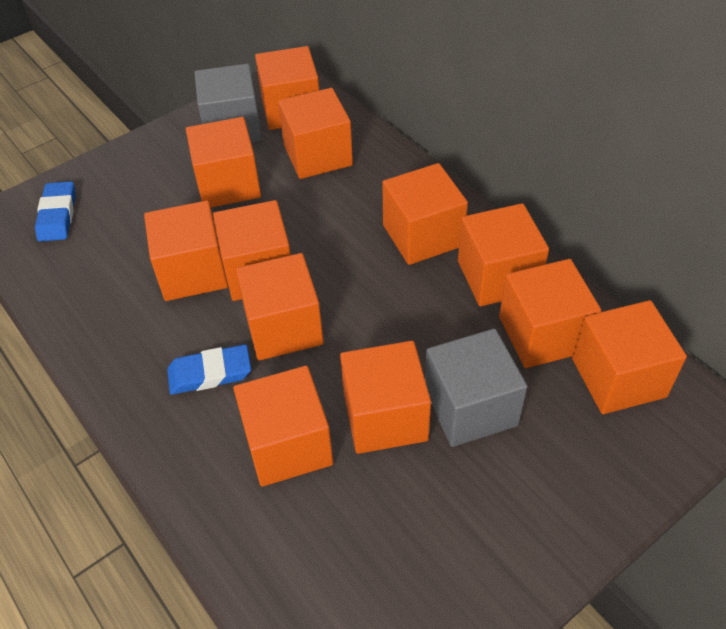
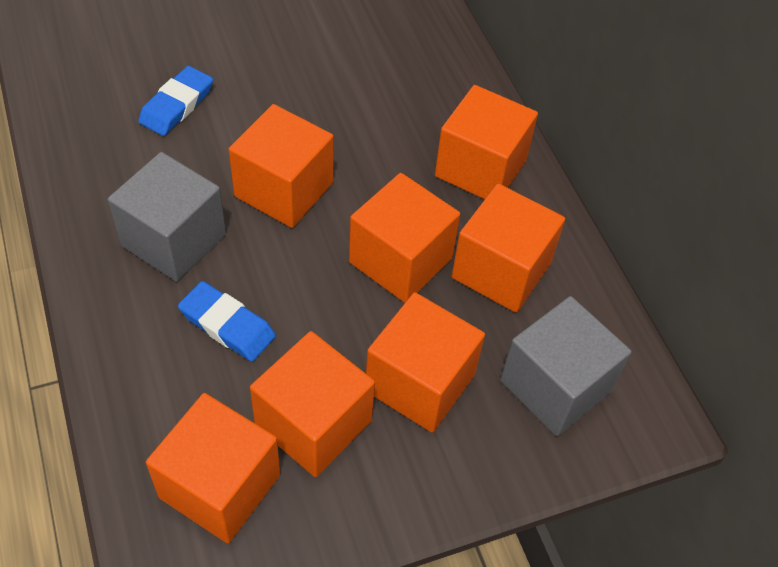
orange cube: 12 -> 7

